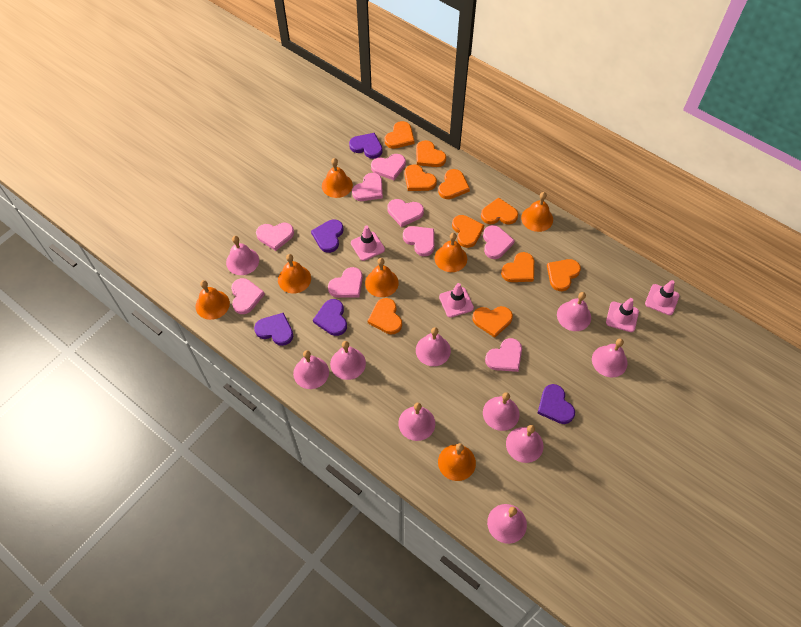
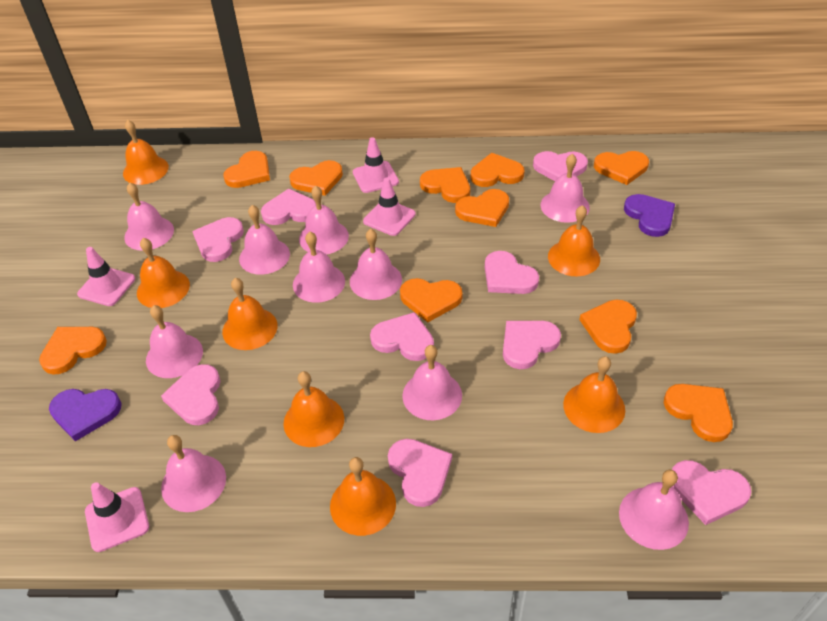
purple heart: 5 -> 2

